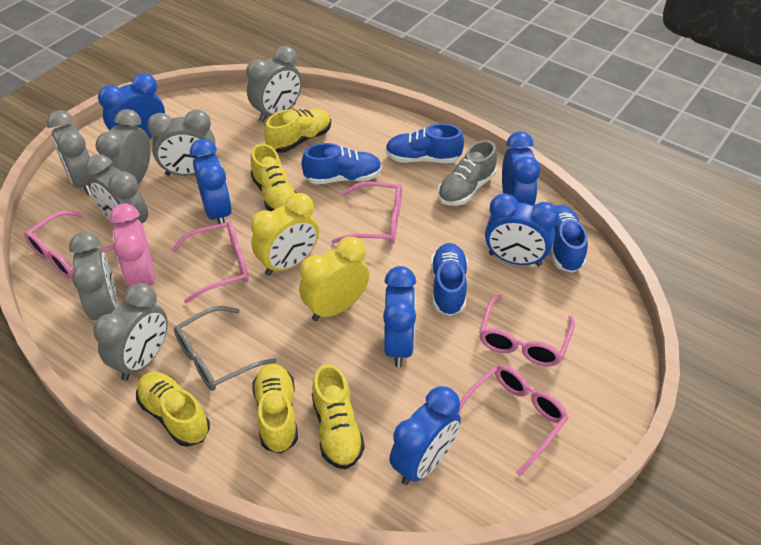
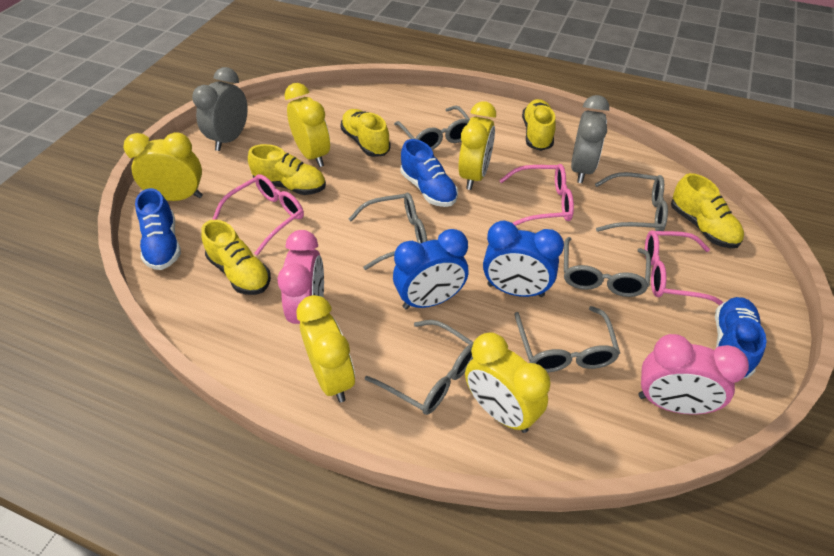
blue clock: 6 -> 2
blue shoe: 4 -> 3
grey clock: 7 -> 2
grey glasses: 1 -> 6
grey shoe: 1 -> 0
pink clock: 1 -> 2
pink glasses: 5 -> 3
yellow clock: 2 -> 5

